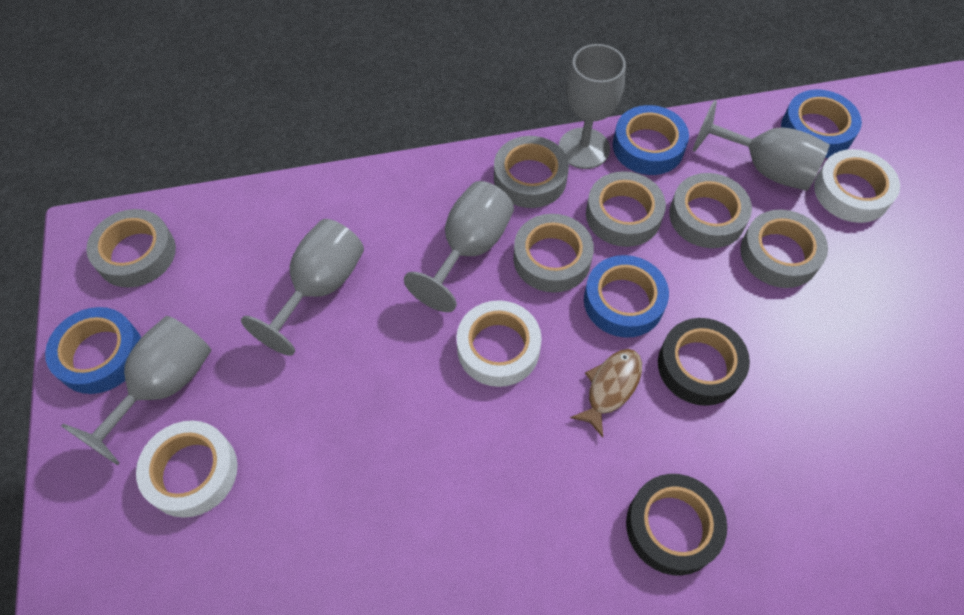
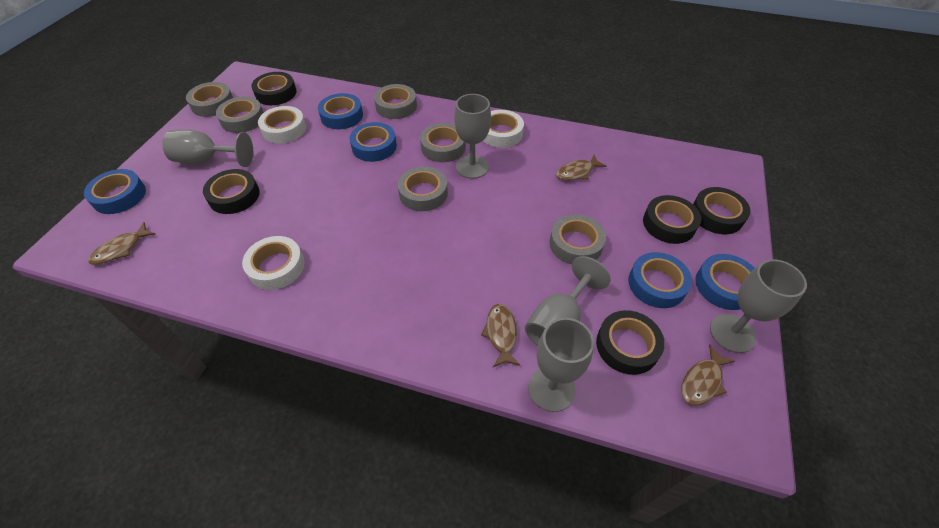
black tape: 2 -> 5
blue tape: 4 -> 5
brown fish: 1 -> 4

